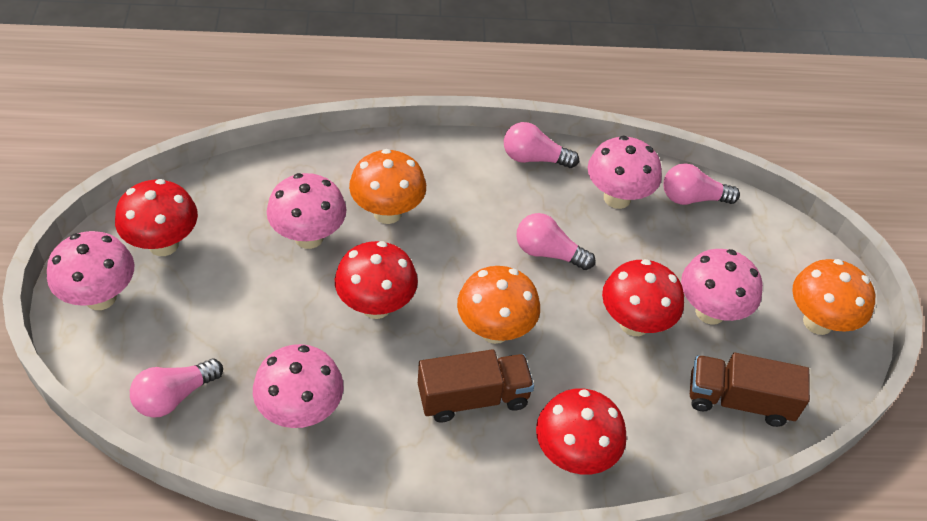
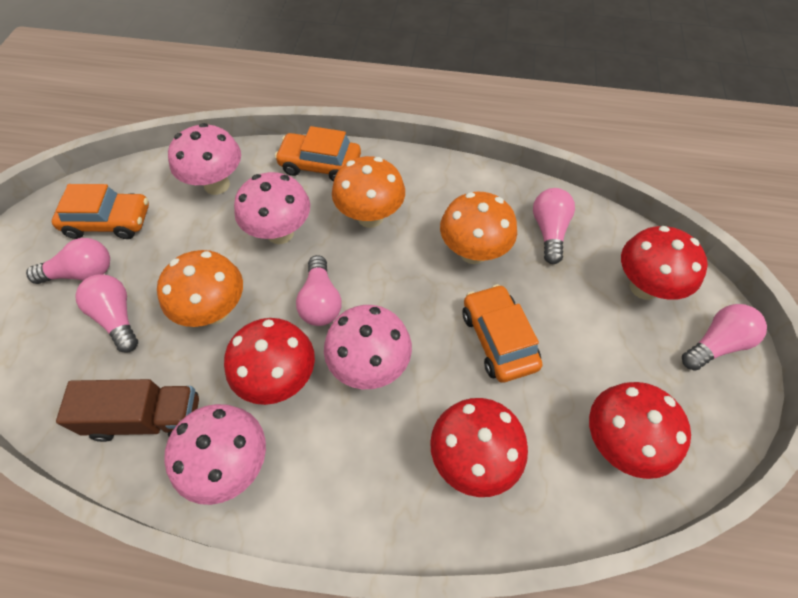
brown truck: 2 -> 1
orange car: 0 -> 3
pink light bulb: 4 -> 5
pink mushroom: 5 -> 4

